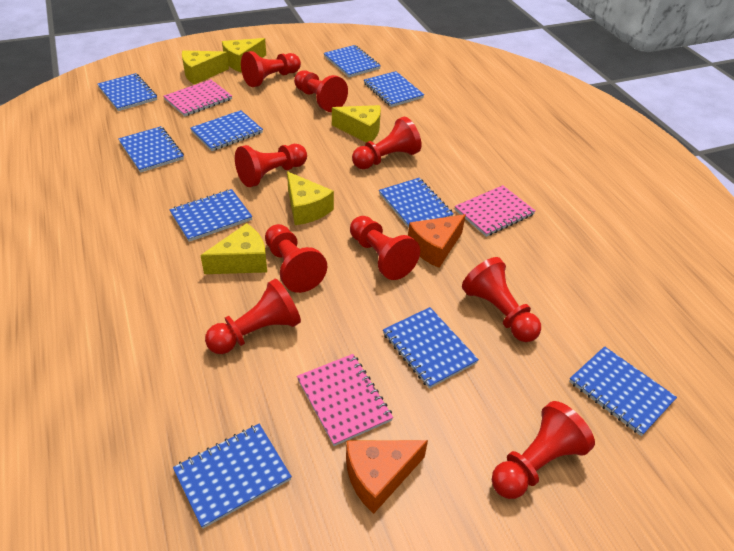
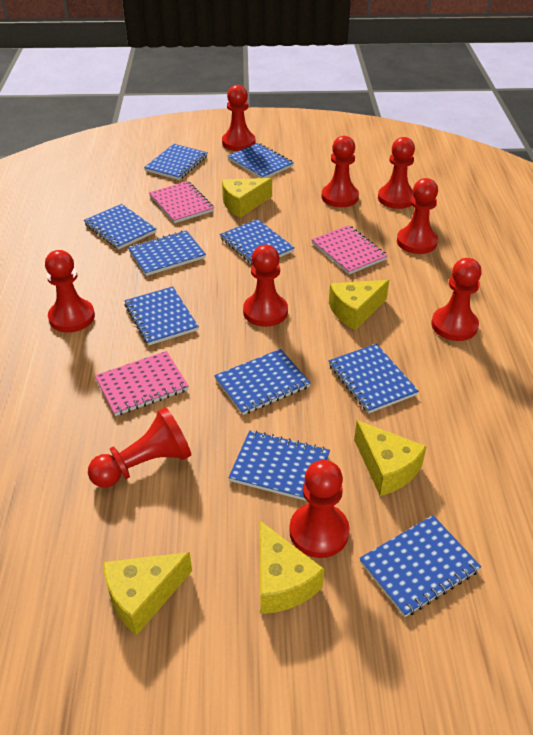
orange cheese: 2 -> 0

